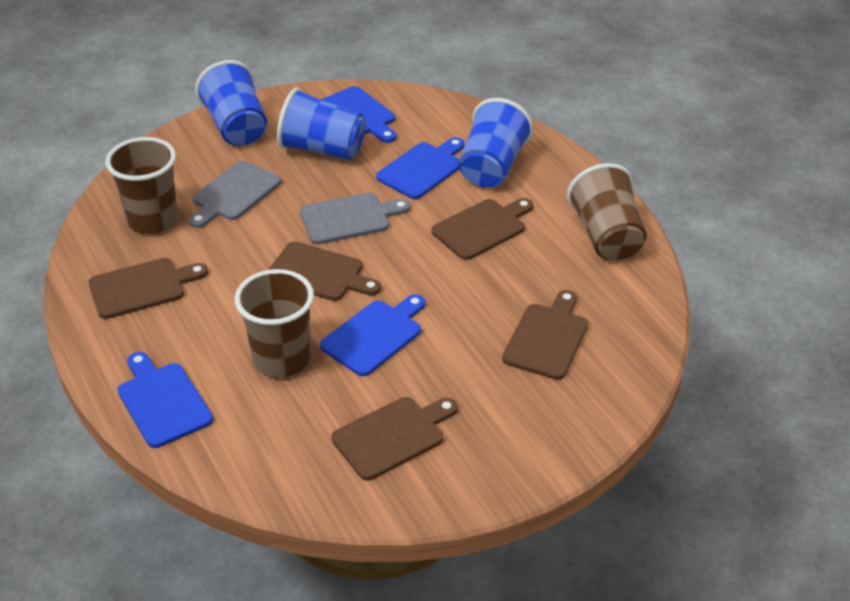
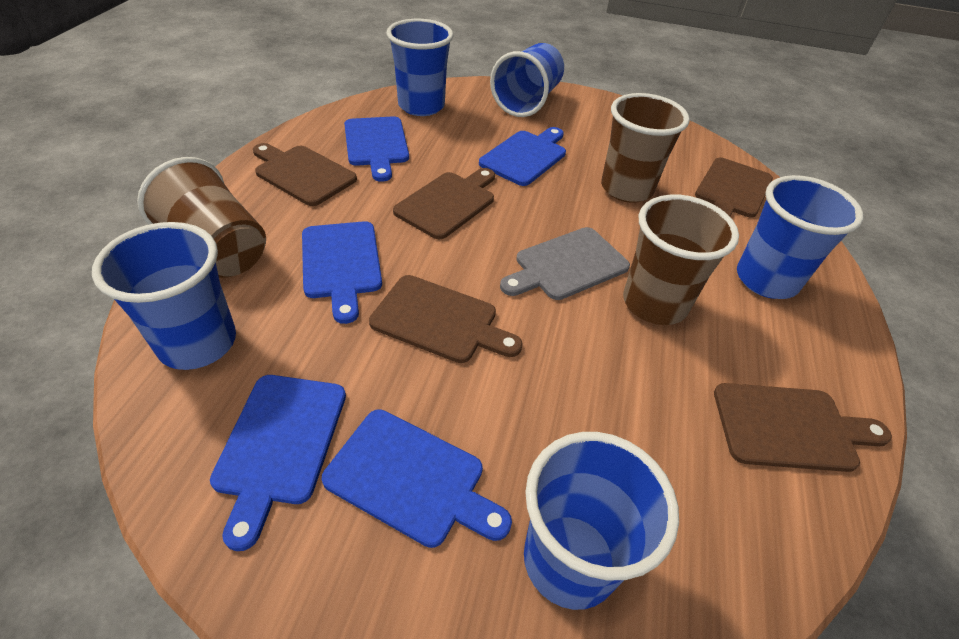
blue cup: 3 -> 5
blue cutting board: 4 -> 5
grey cutting board: 2 -> 1

